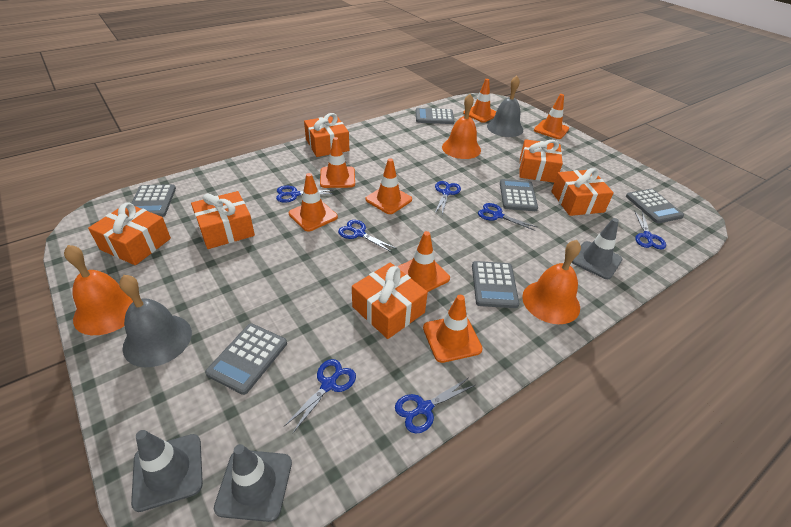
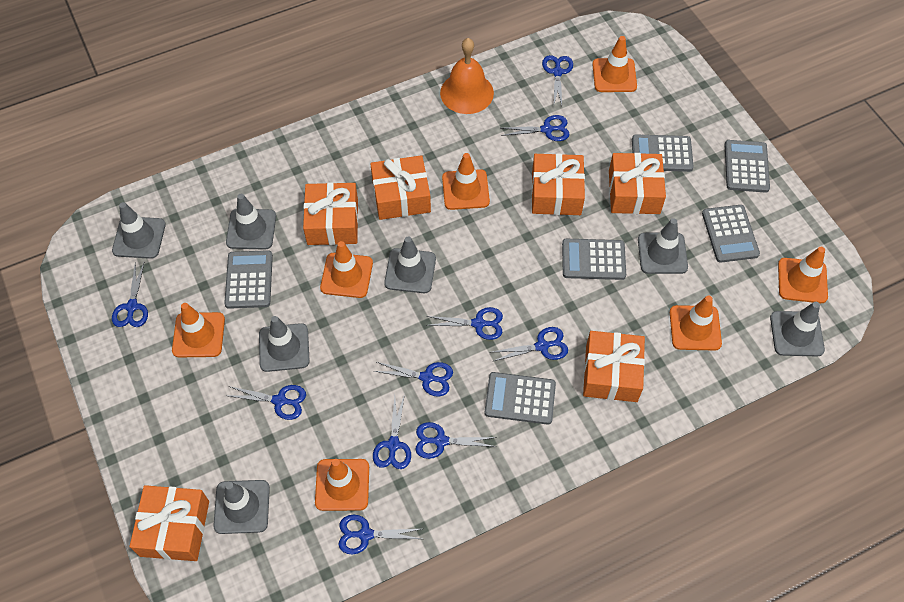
blue scissors: 7 -> 10
grey bell: 2 -> 0
grey traffic cone: 3 -> 7
orange bell: 3 -> 1

